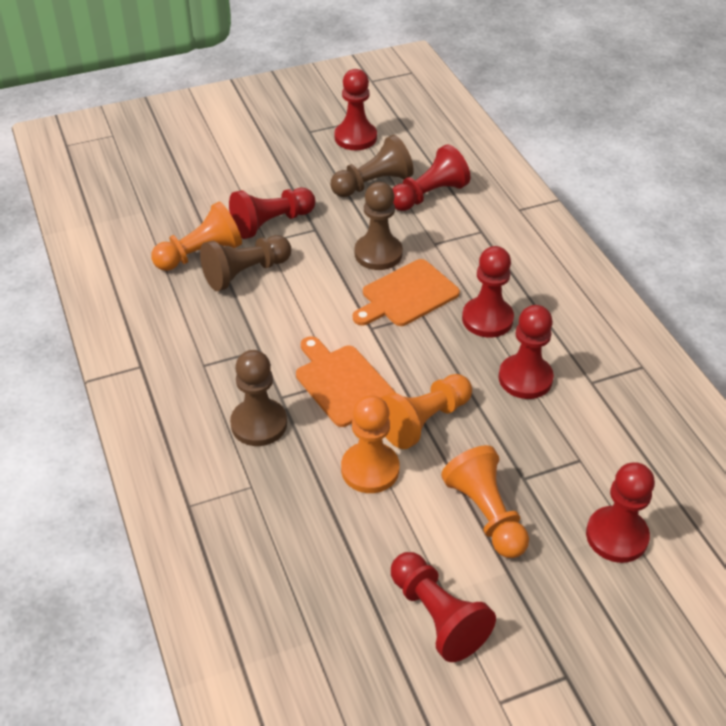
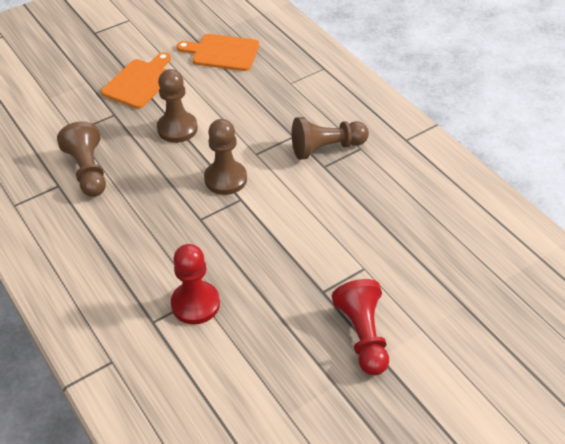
orange pawn: 4 -> 0
red pawn: 7 -> 2

